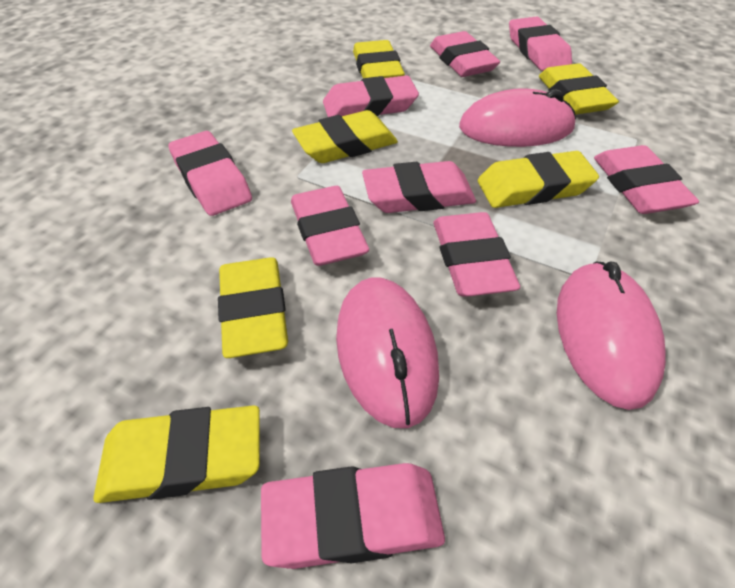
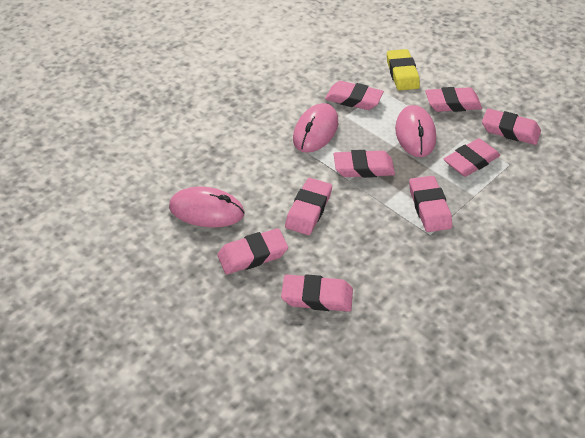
yellow eraser: 6 -> 1

